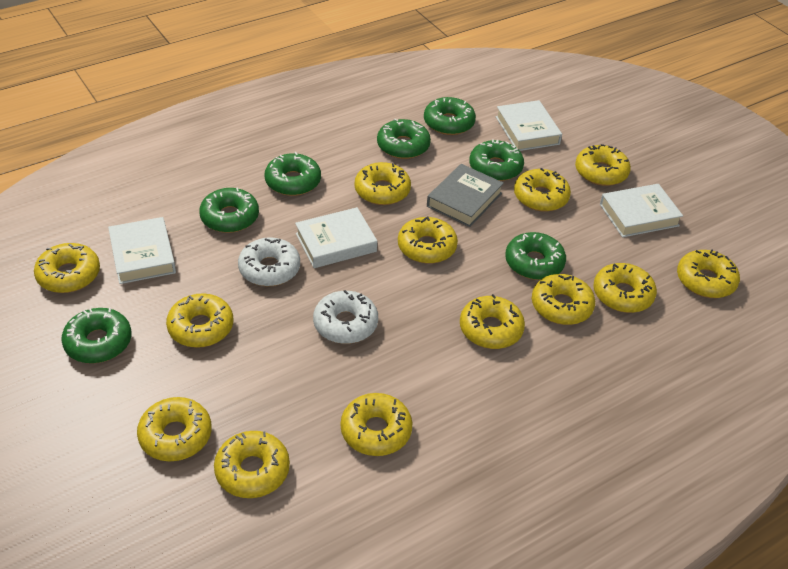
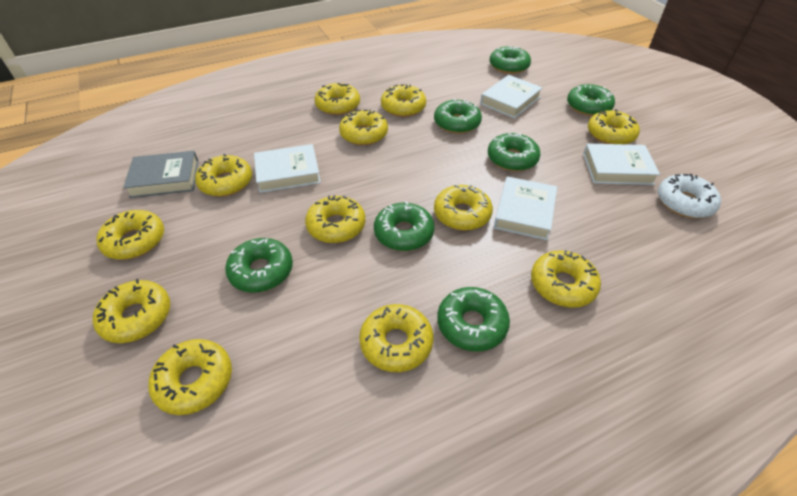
white donut: 2 -> 1
yellow donut: 13 -> 12

